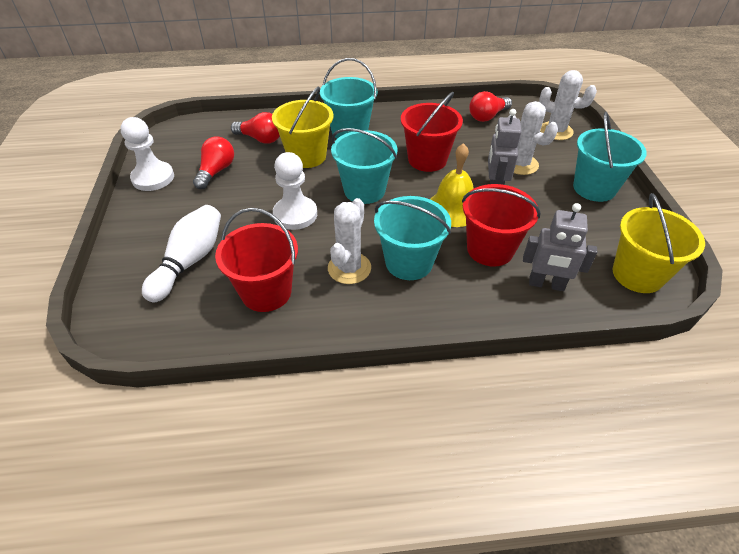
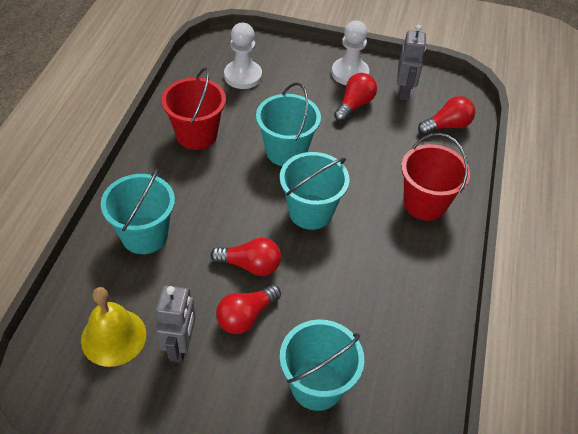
red bucket: 3 -> 2
red light bulb: 3 -> 4
white bowling pin: 1 -> 0
white cactus: 3 -> 0
yellow bucket: 2 -> 0

